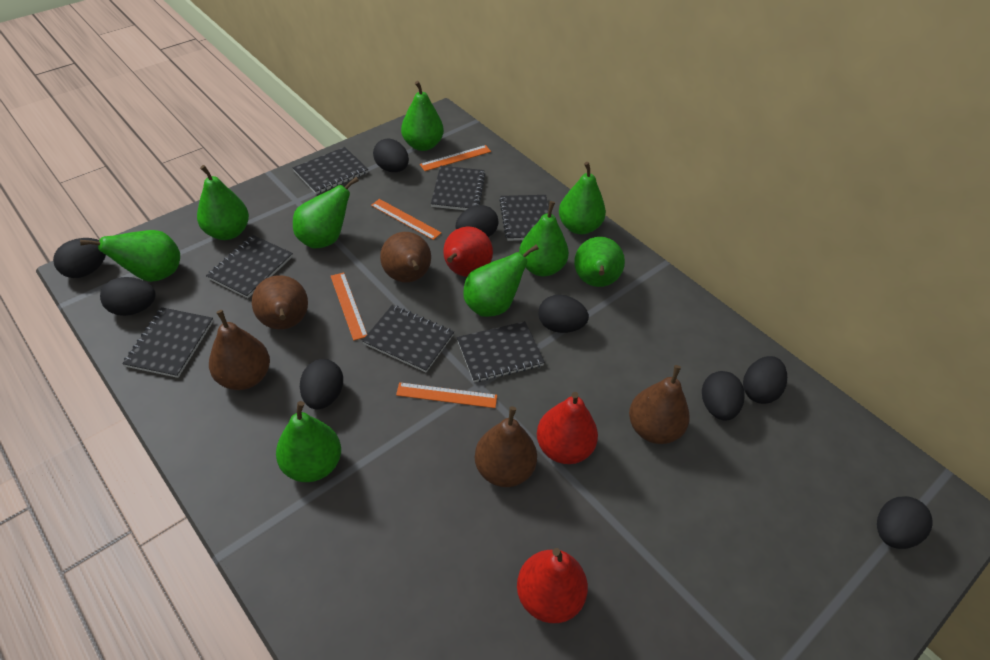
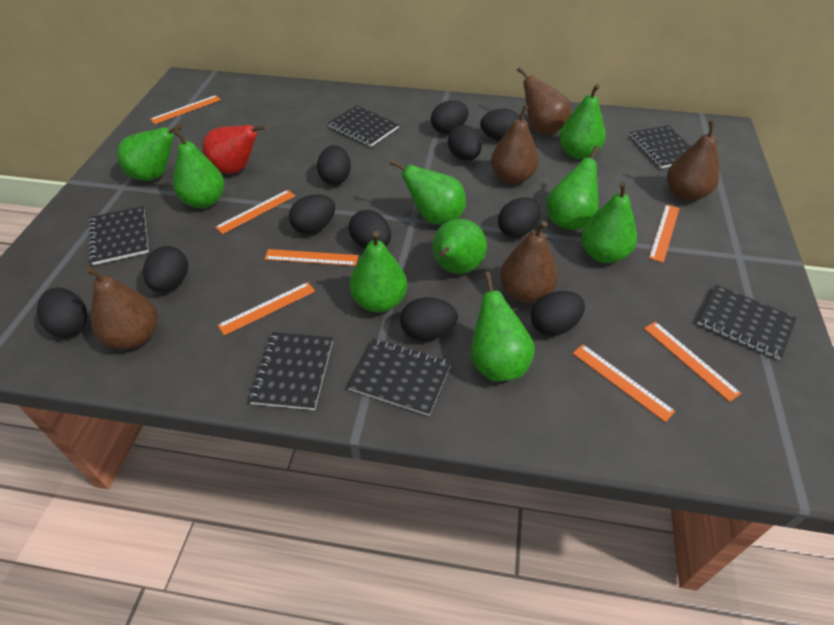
black egg: 9 -> 11
black notebook: 7 -> 6
orange ruler: 4 -> 7
red pear: 3 -> 1

